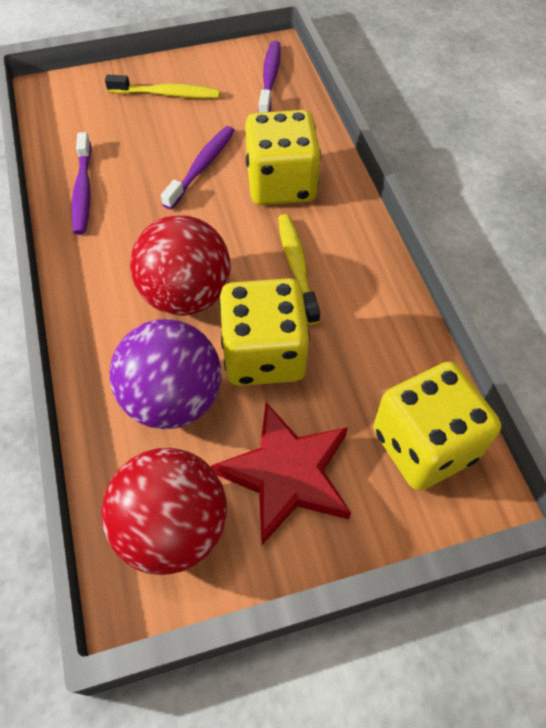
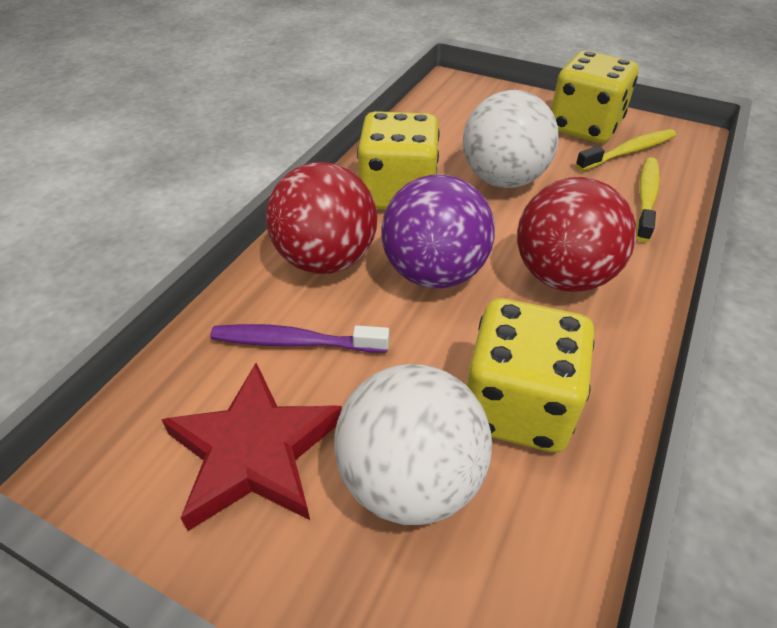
purple toothbrush: 3 -> 1
white ball: 0 -> 2

